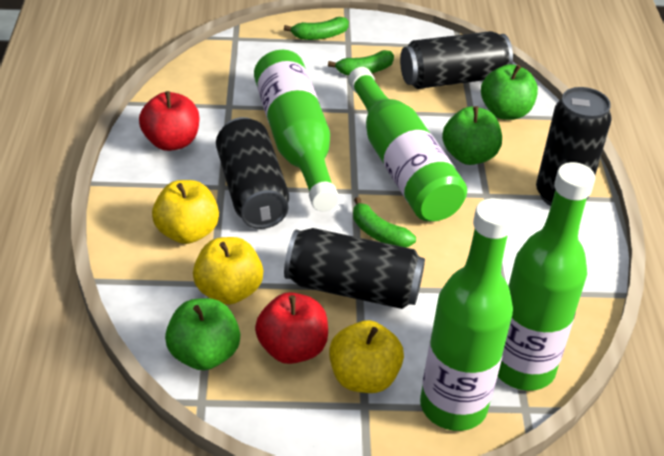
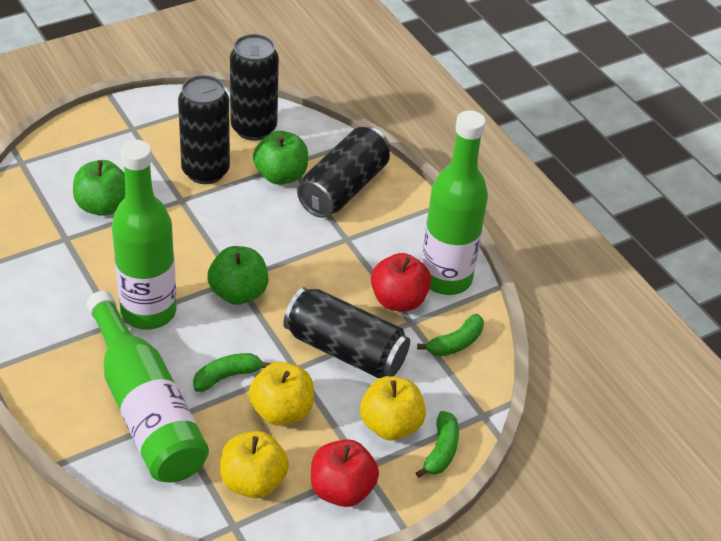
green bottle: 4 -> 3

